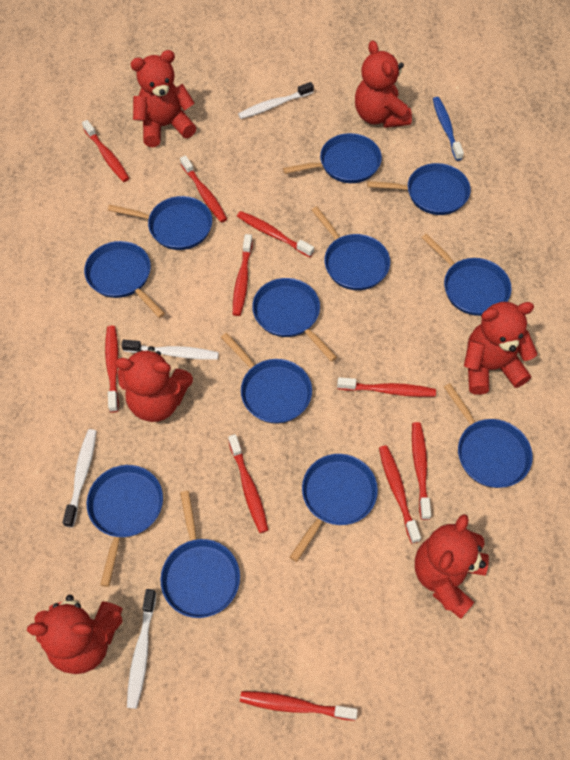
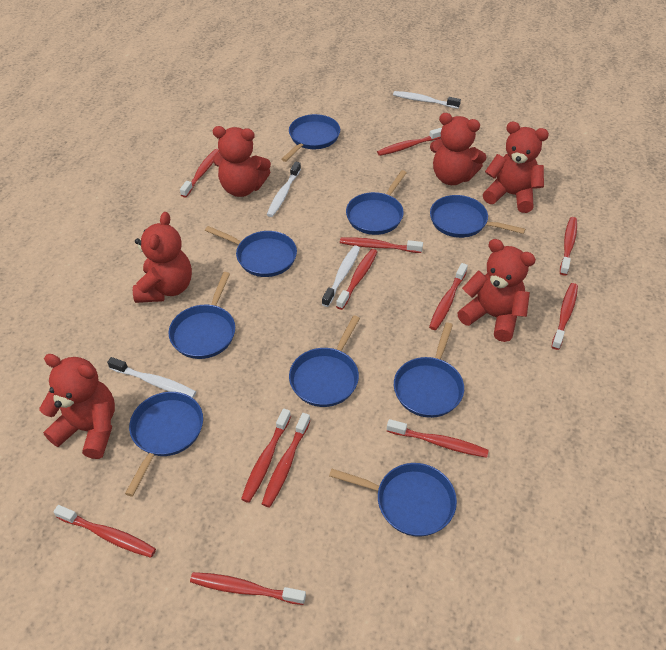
blue pan: 12 -> 9
blue toothbrush: 1 -> 0
red toothbrush: 10 -> 12

